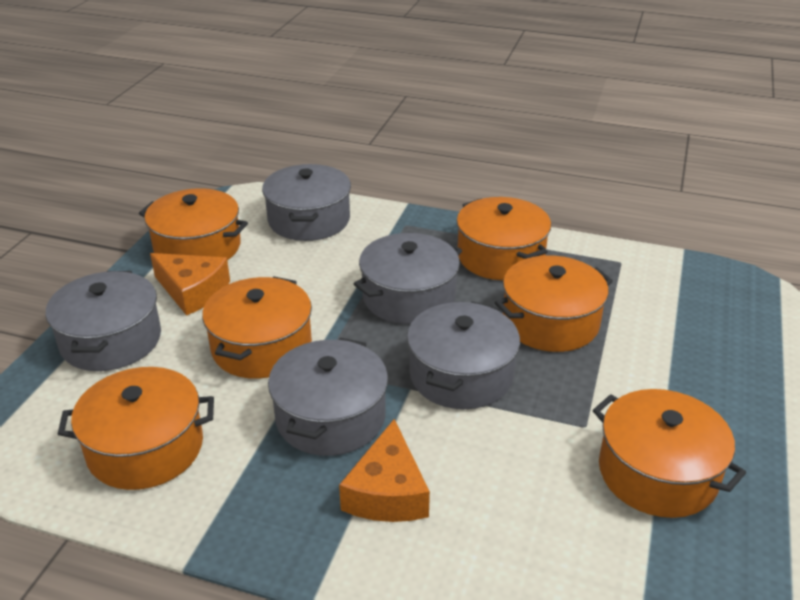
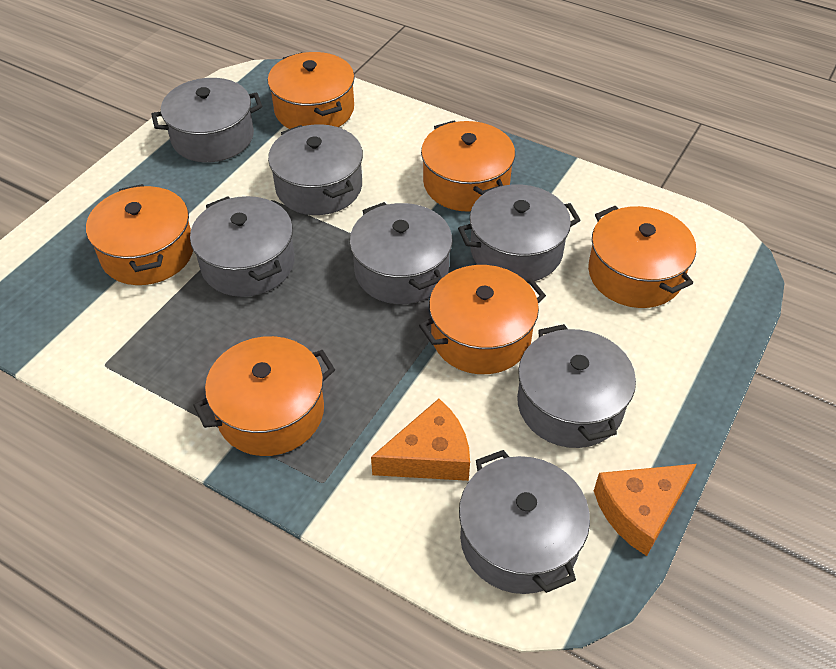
grey pot: 5 -> 7

